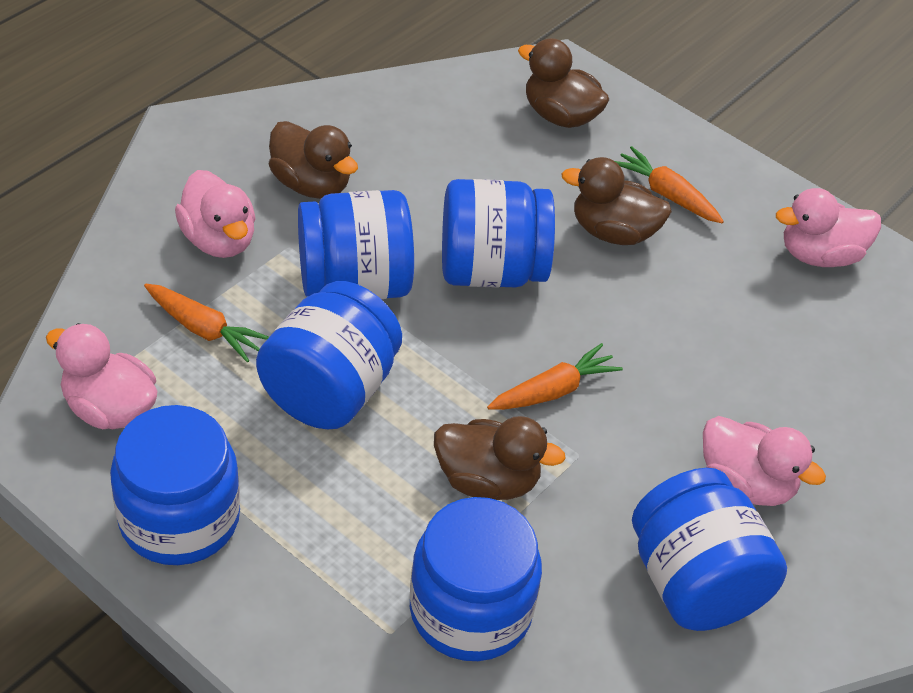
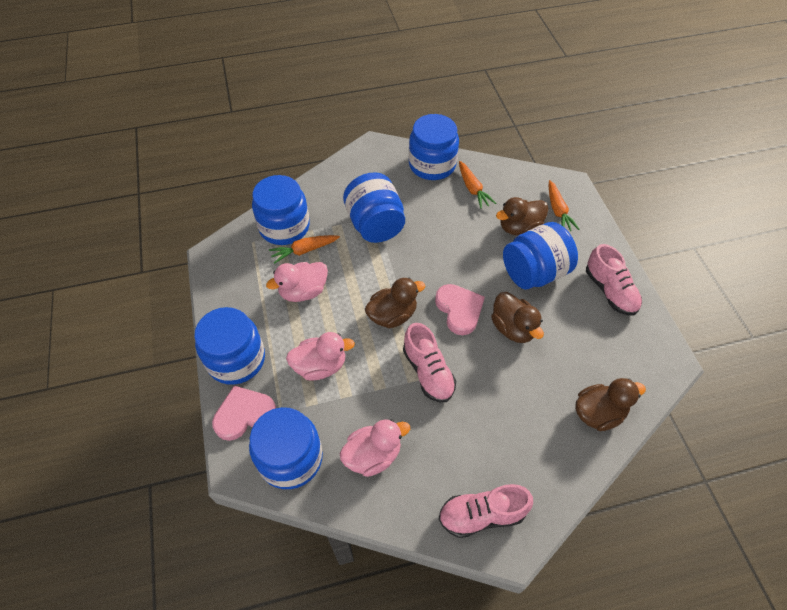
pink duck: 4 -> 3
pink heart: 0 -> 2
pink shoe: 0 -> 3

